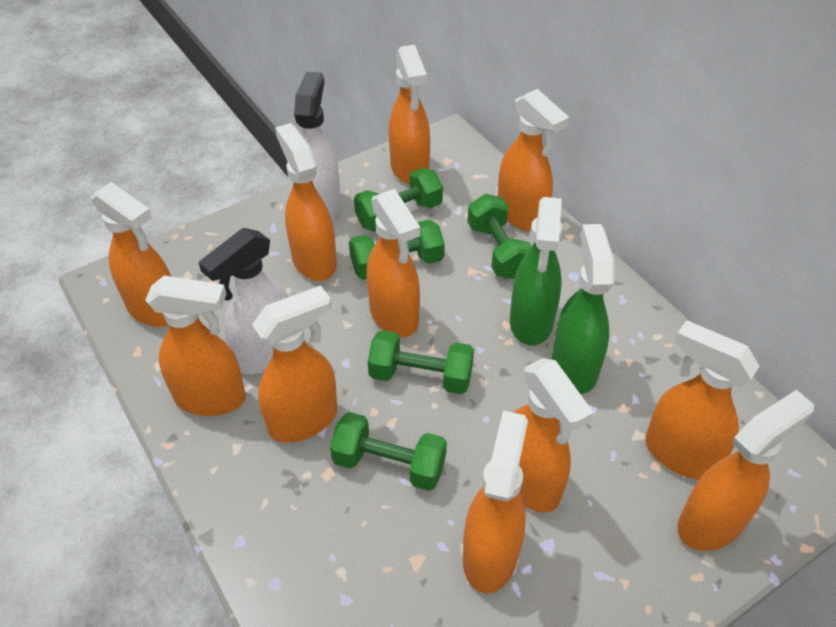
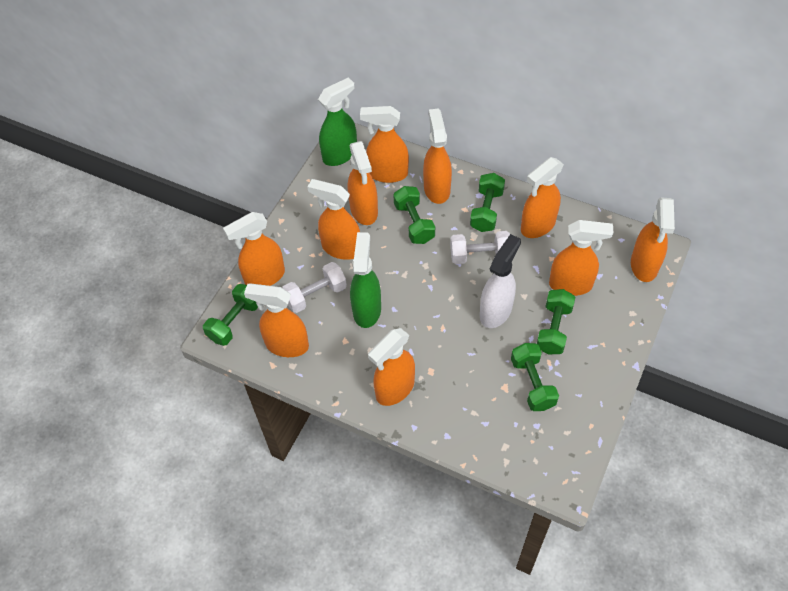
orange spray bottle: 11 -> 10
white dumbbell: 0 -> 2
white spray bottle: 2 -> 1

